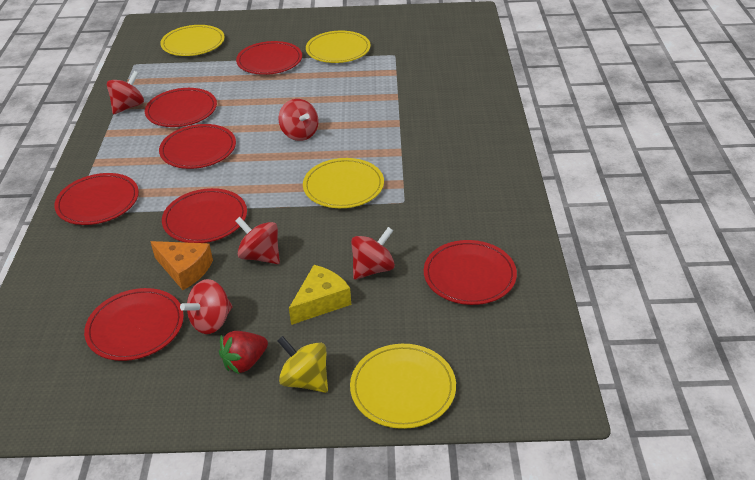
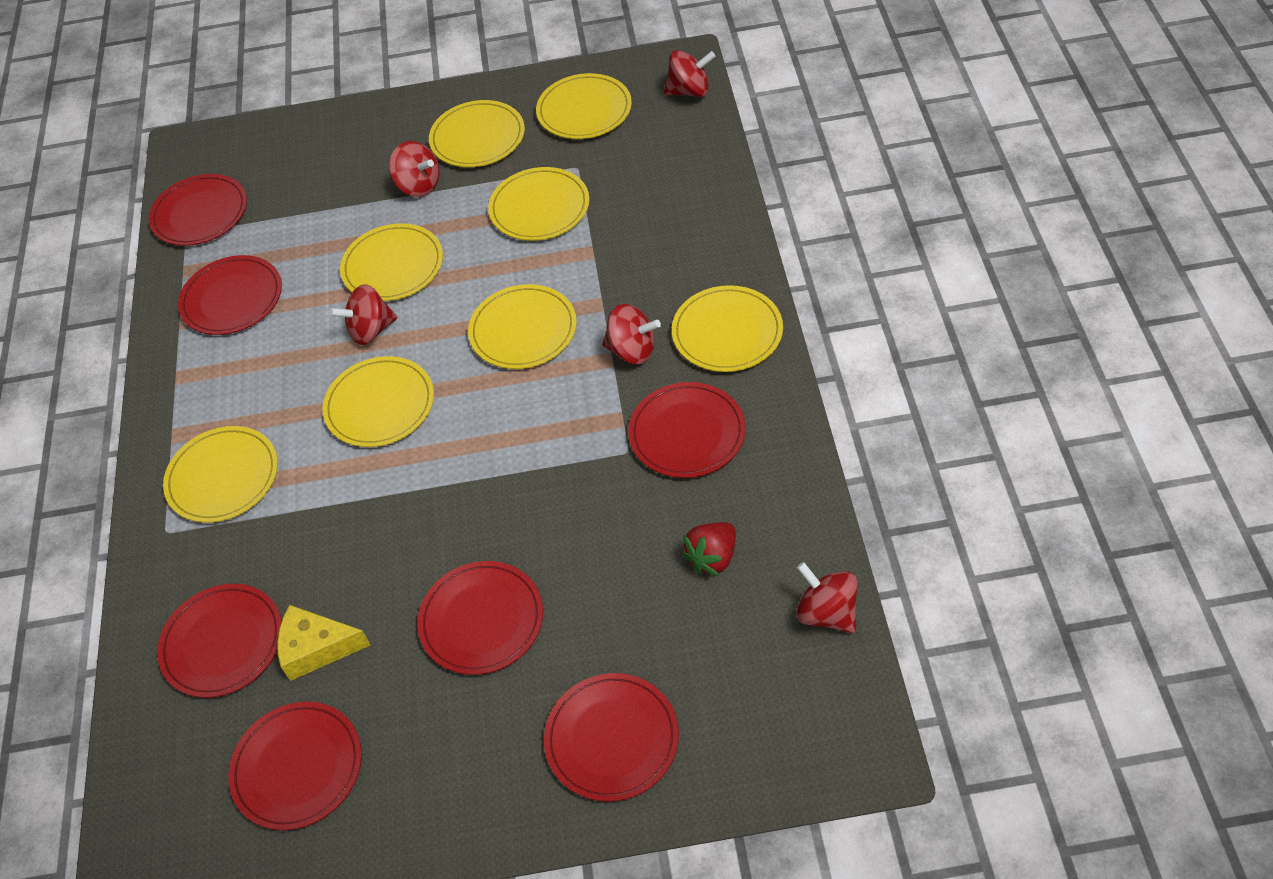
orange cheese: 1 -> 0
yellow plate: 4 -> 8
yellow spinning top: 1 -> 0

